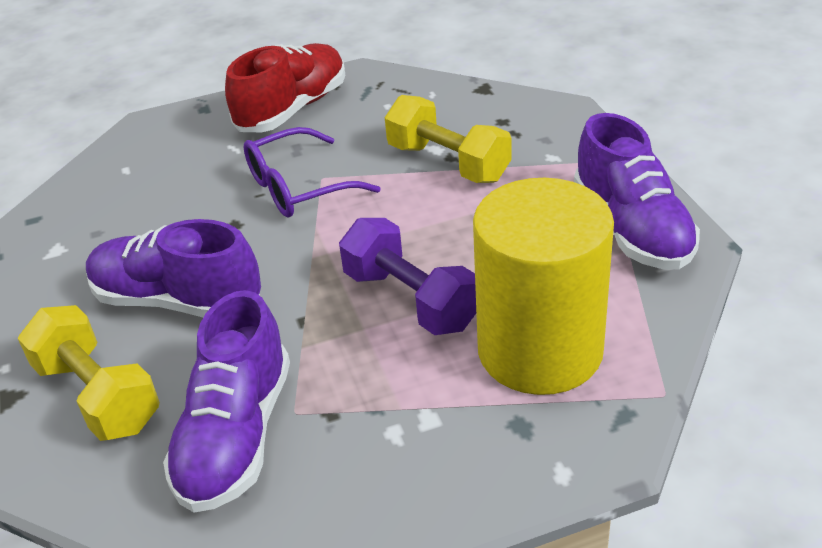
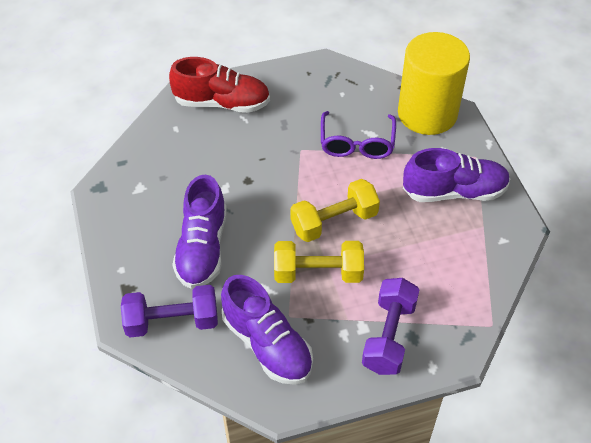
purple dumbbell: 1 -> 2

